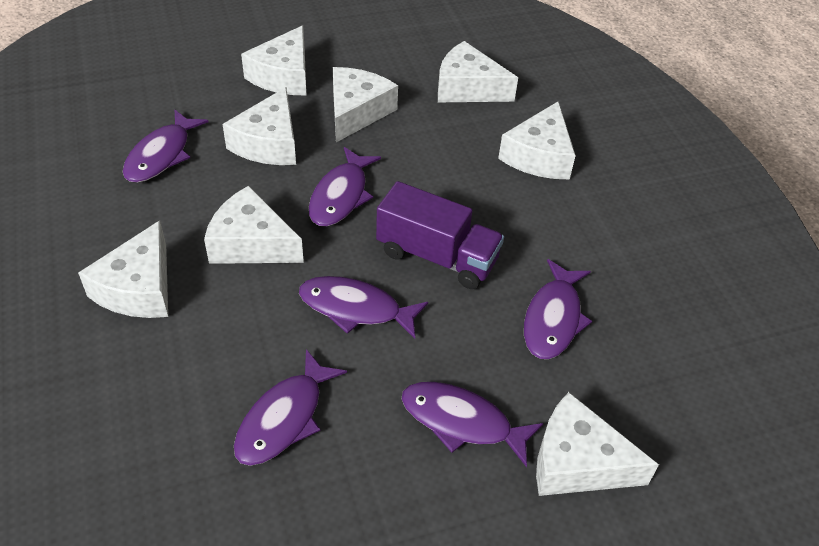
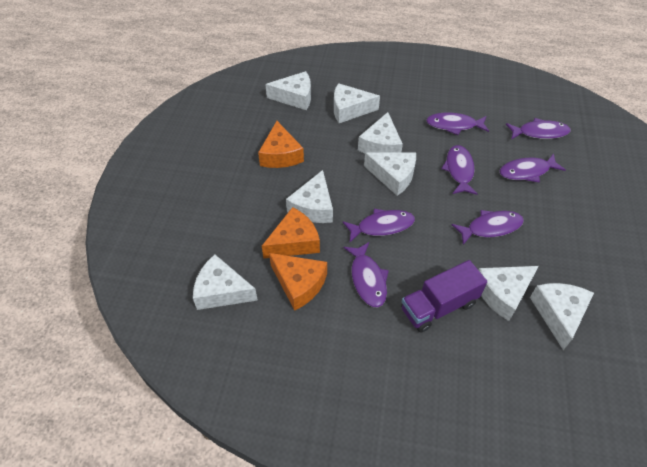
orange cheese: 0 -> 3
purple fish: 6 -> 7

